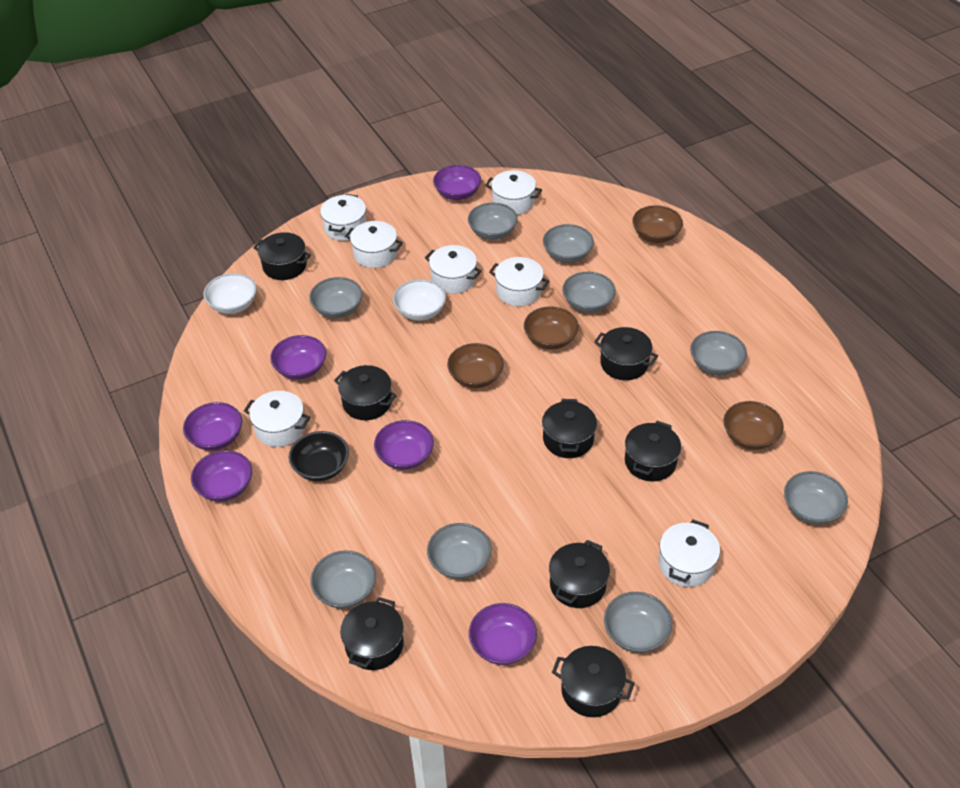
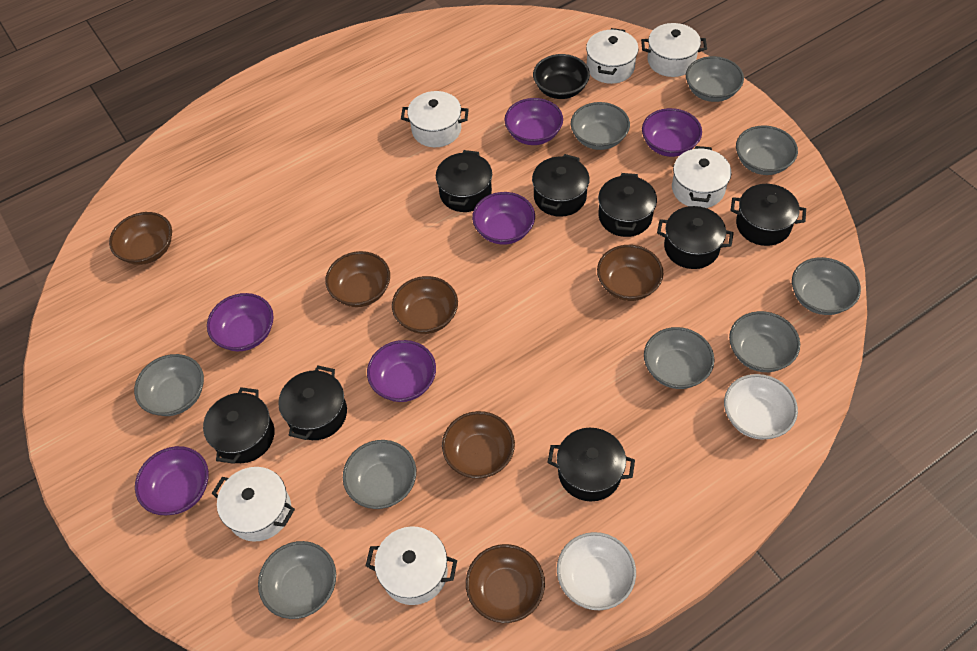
brown bowl: 4 -> 6
white pot: 7 -> 6

